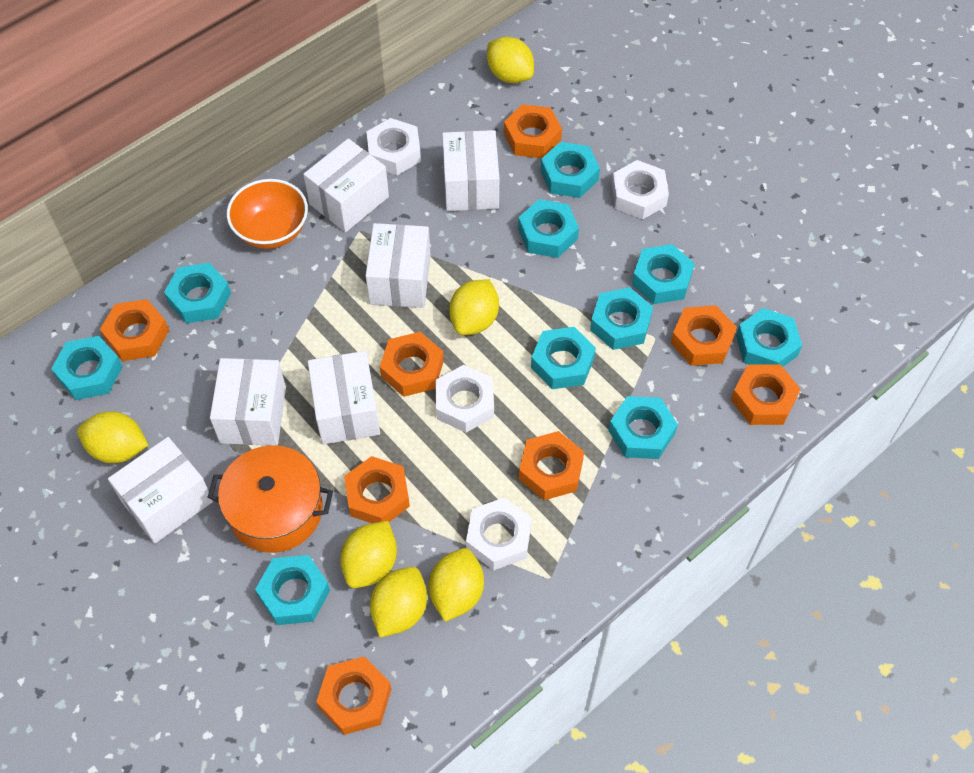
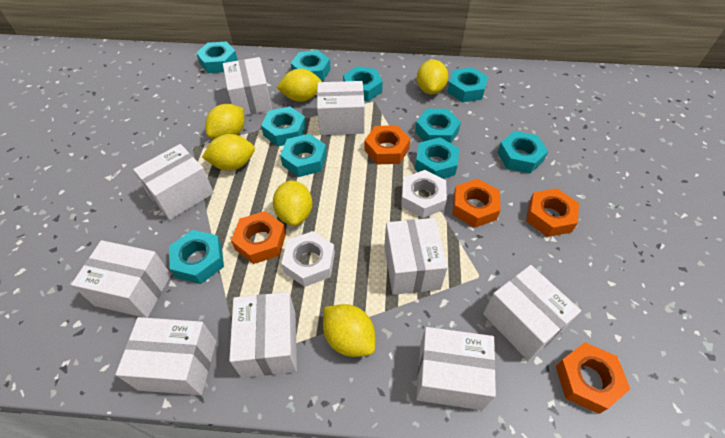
orange bowl: 1 -> 0
orange nut: 8 -> 5
orange pot: 1 -> 0
white box: 6 -> 9
white nut: 4 -> 2

